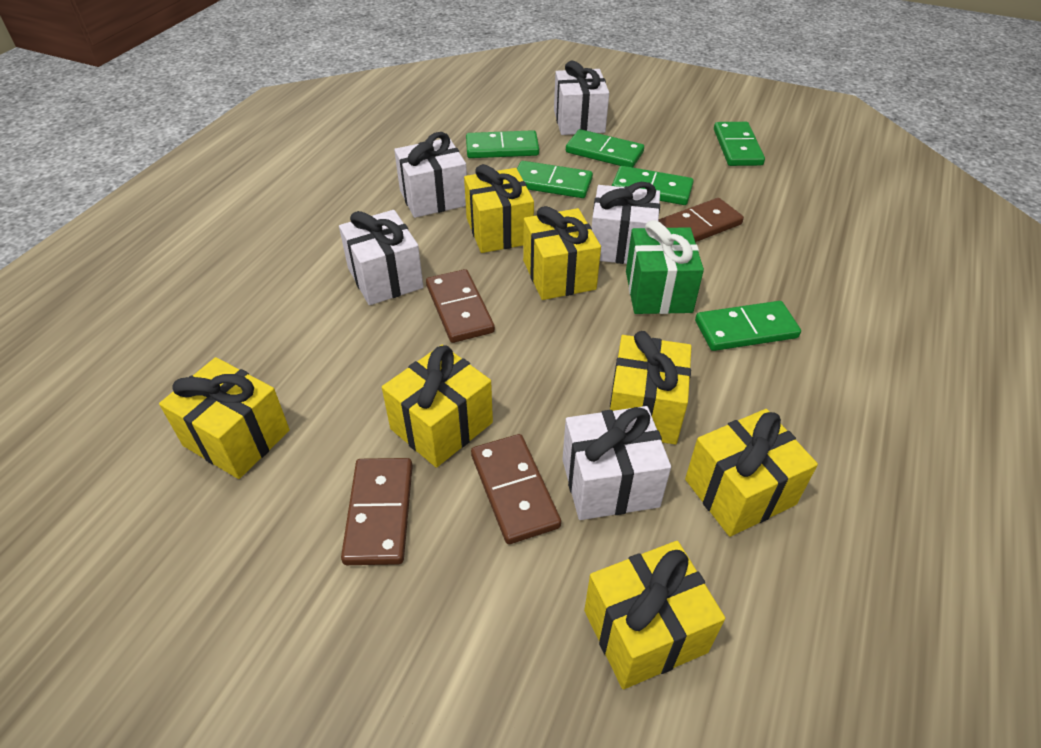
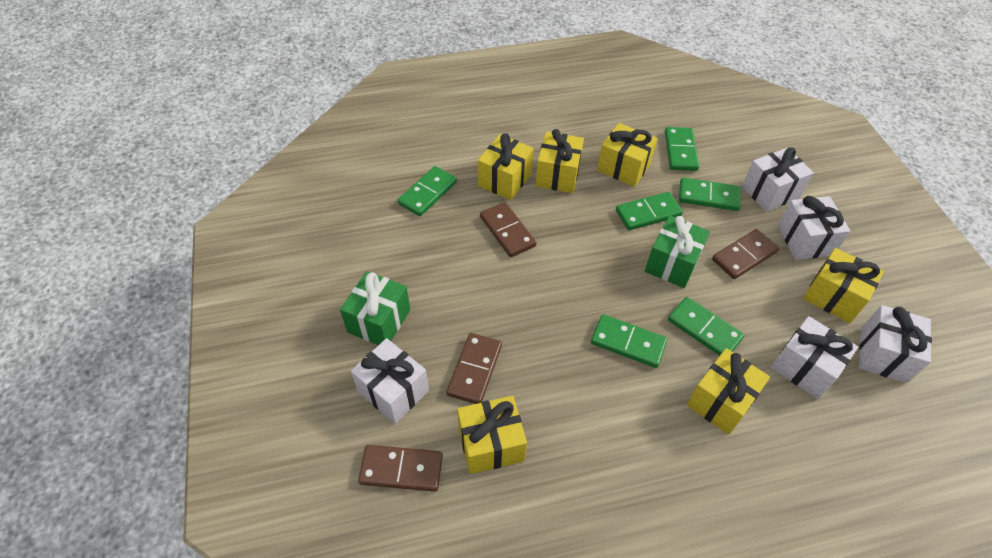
green gift: 1 -> 2
yellow gift: 7 -> 6

